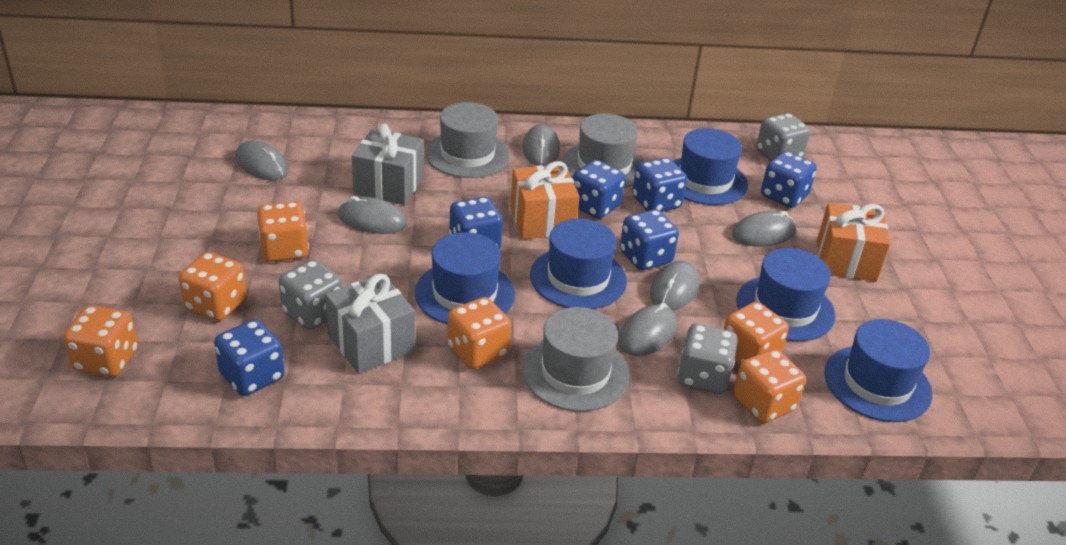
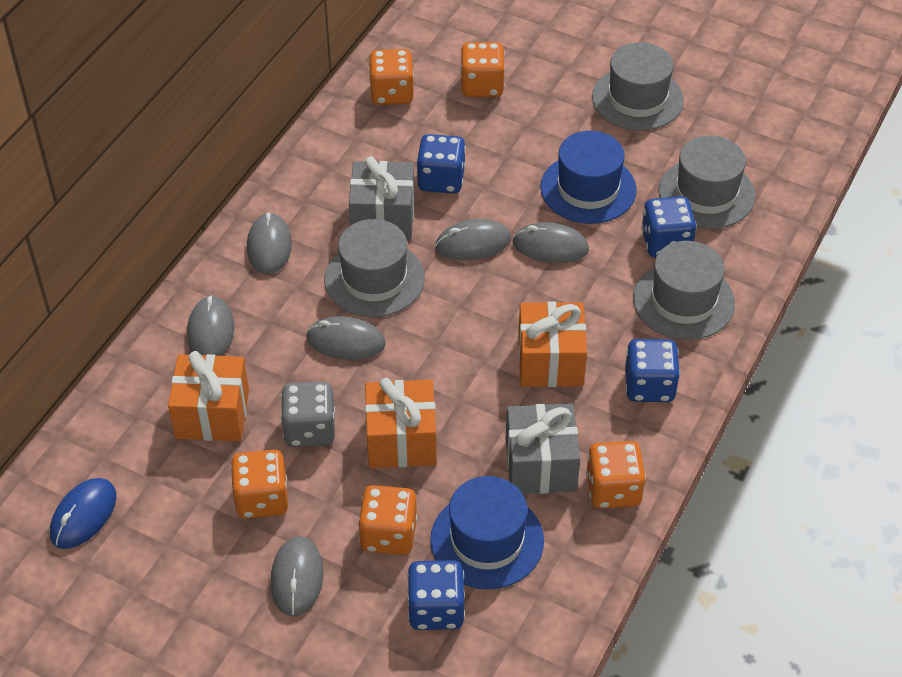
blue dice: 6 -> 4
blue hat: 5 -> 2
blue mouse: 0 -> 1
grey dice: 3 -> 1
grey hat: 3 -> 4
orange dice: 6 -> 5
orange gift: 2 -> 3

